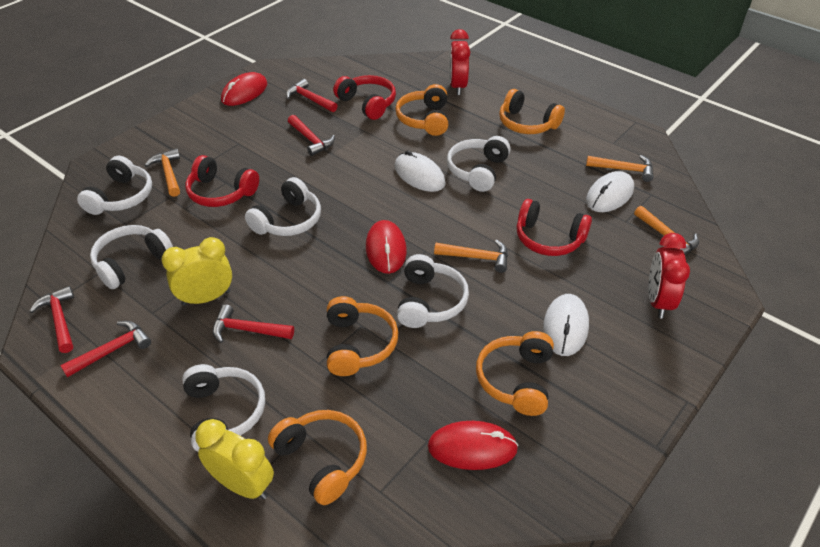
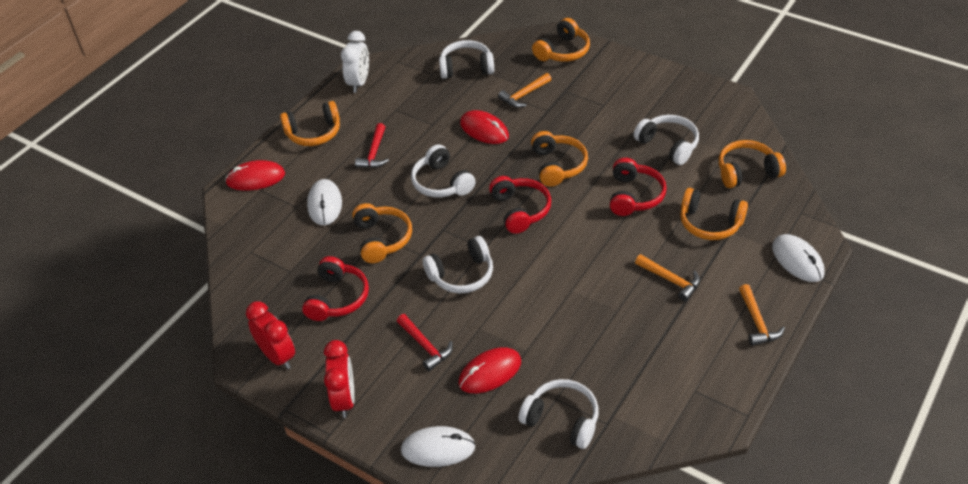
orange hammer: 4 -> 3
orange headphones: 5 -> 6
red hammer: 5 -> 2
white clock: 0 -> 1
white headphones: 6 -> 5
yellow clock: 2 -> 0

